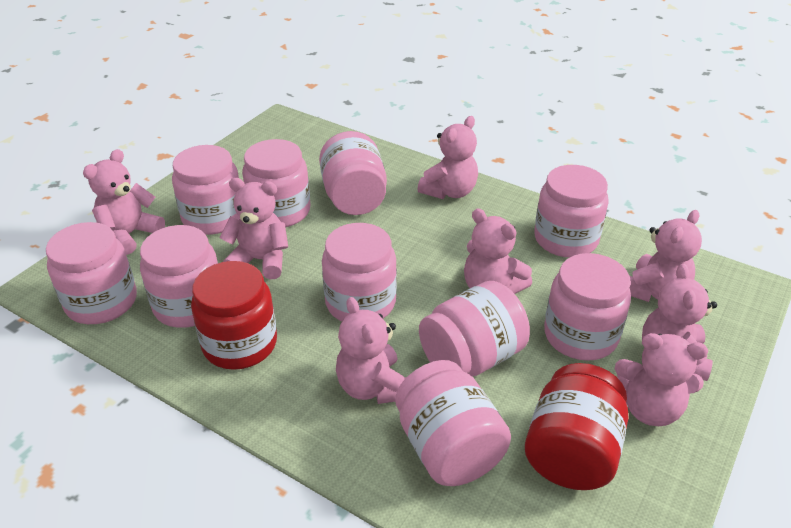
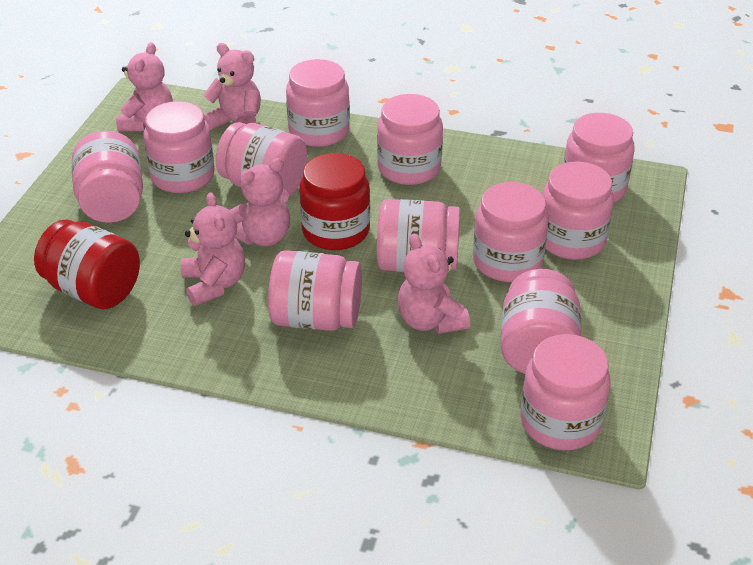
pink jar: 10 -> 12
pink teddy bear: 8 -> 5

